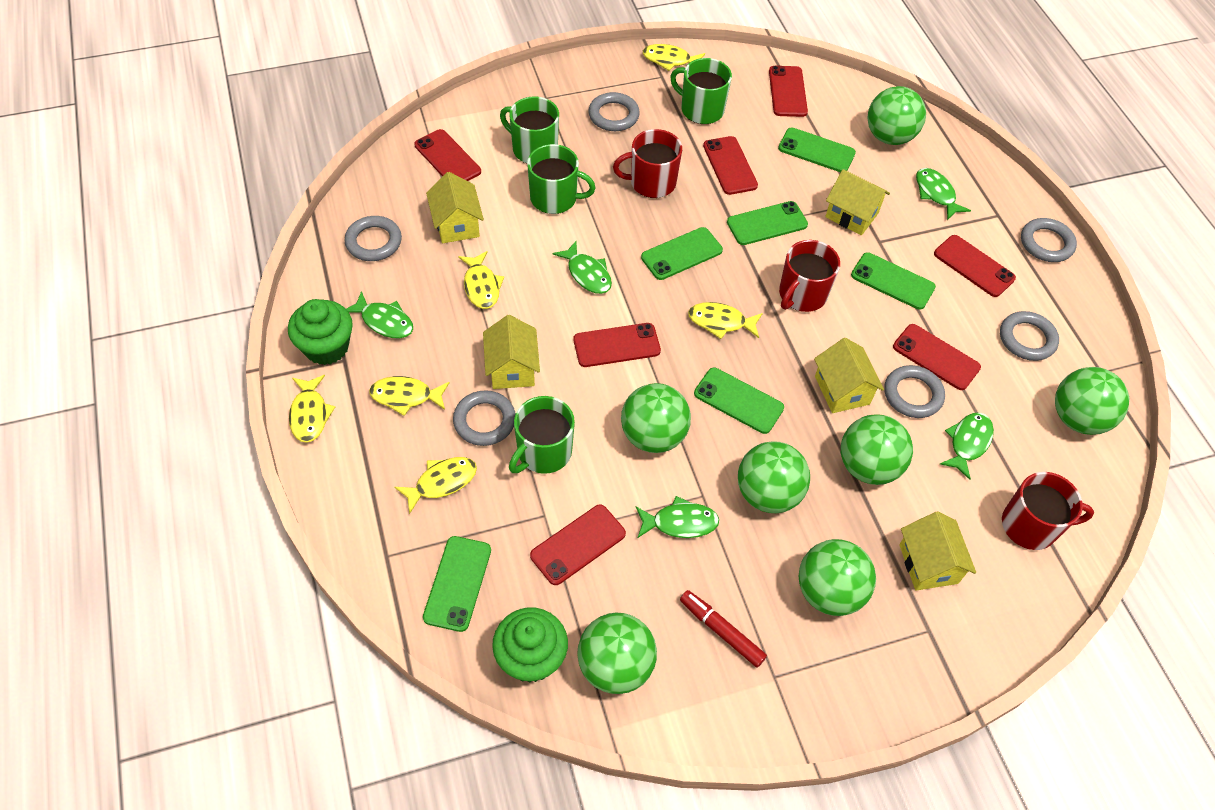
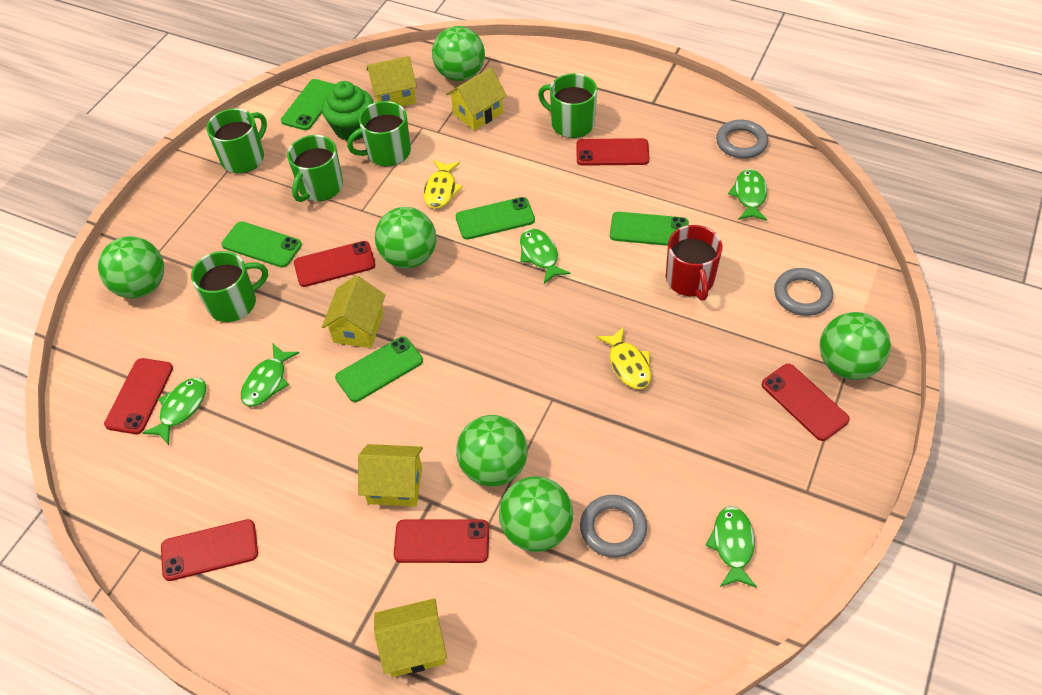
green ball: 7 -> 6
green cupcake: 2 -> 1
green mug: 4 -> 5
green phone: 6 -> 5
grey ring: 6 -> 3
red marker: 1 -> 0
red mug: 3 -> 1
red phone: 7 -> 6
yellow fish: 6 -> 2

